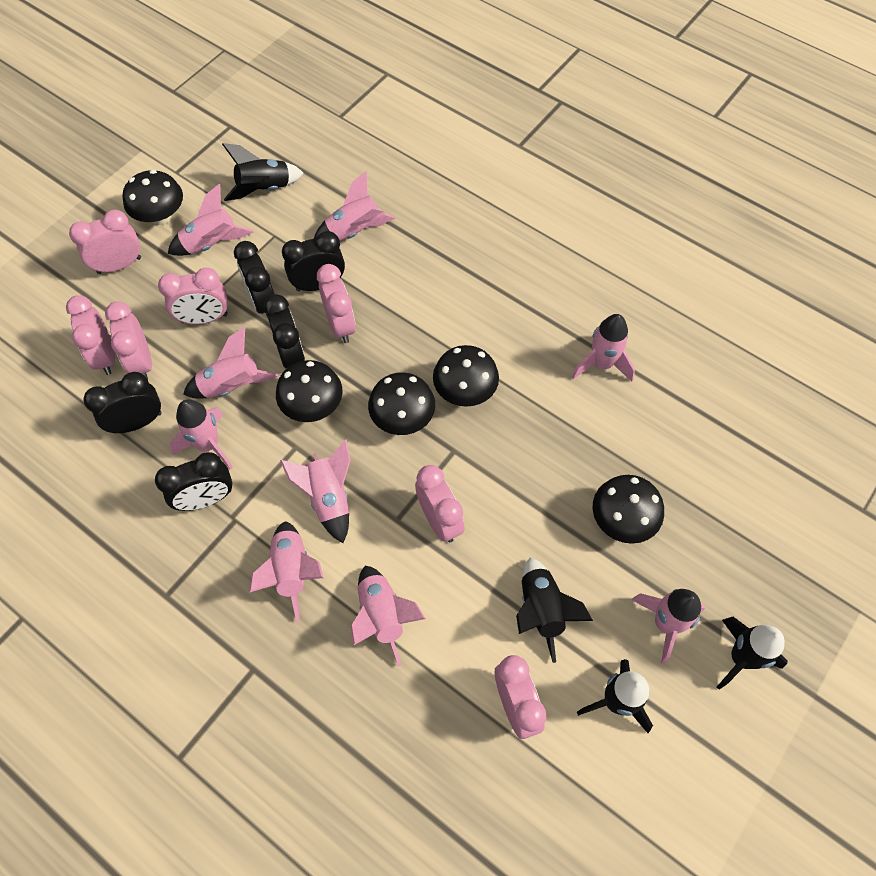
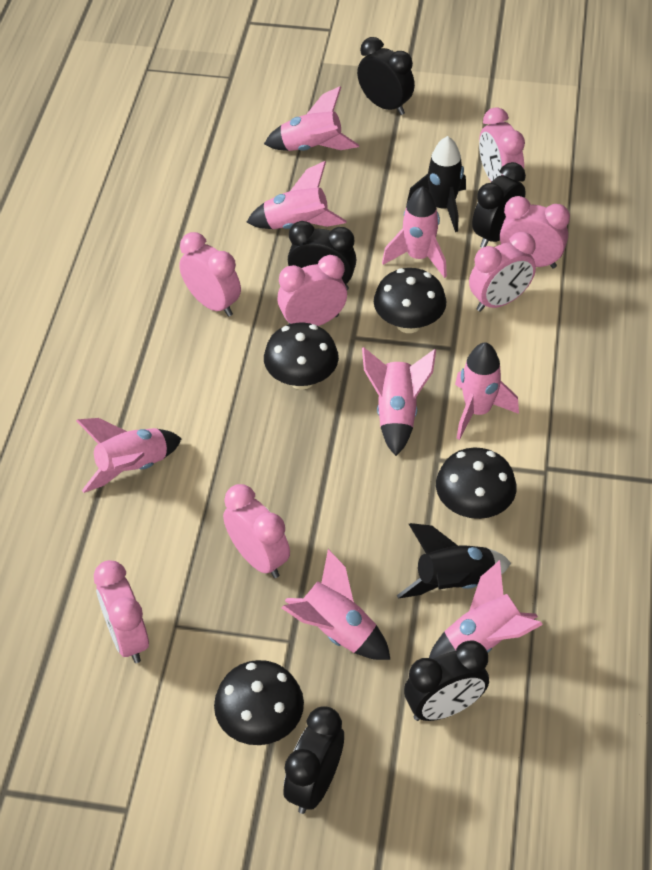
black mushroom: 5 -> 4
black rocket: 4 -> 2
pink rocket: 9 -> 8

